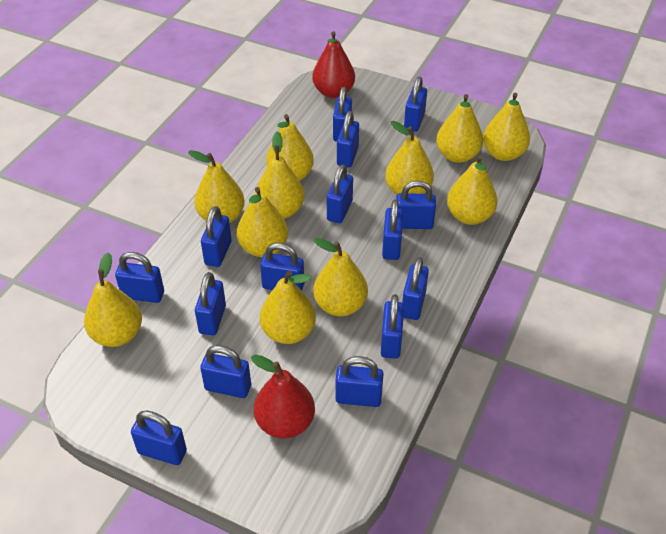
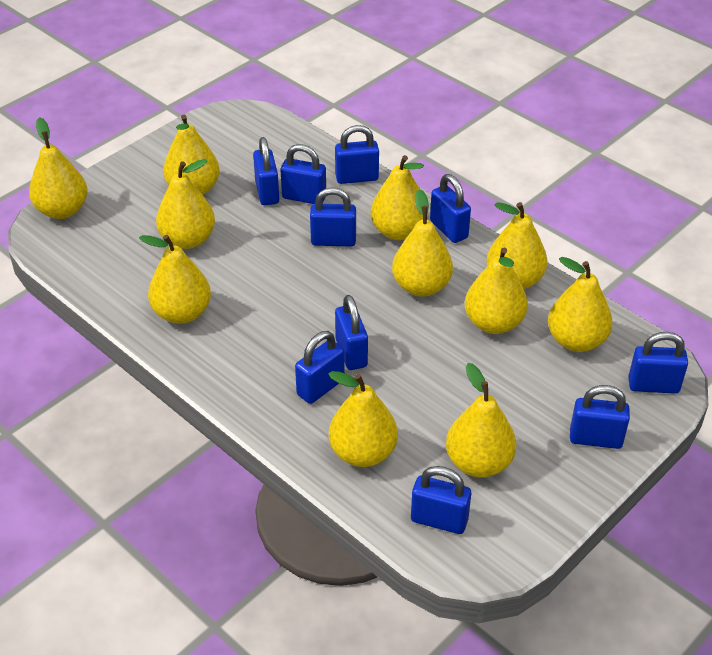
blue padlock: 15 -> 10
red pear: 2 -> 0

